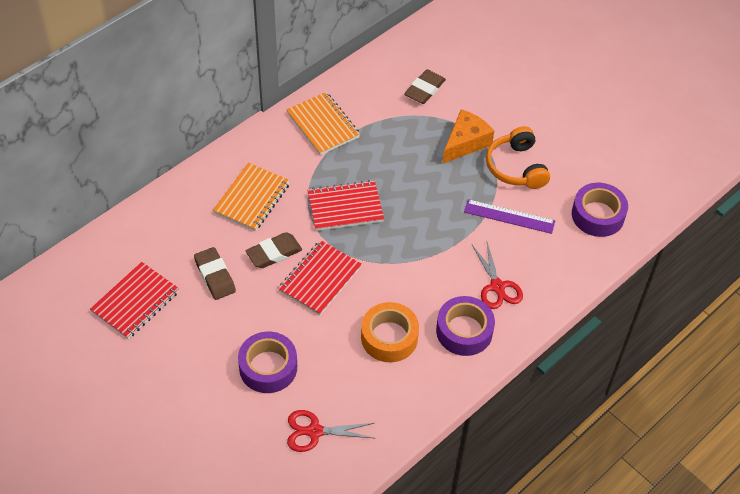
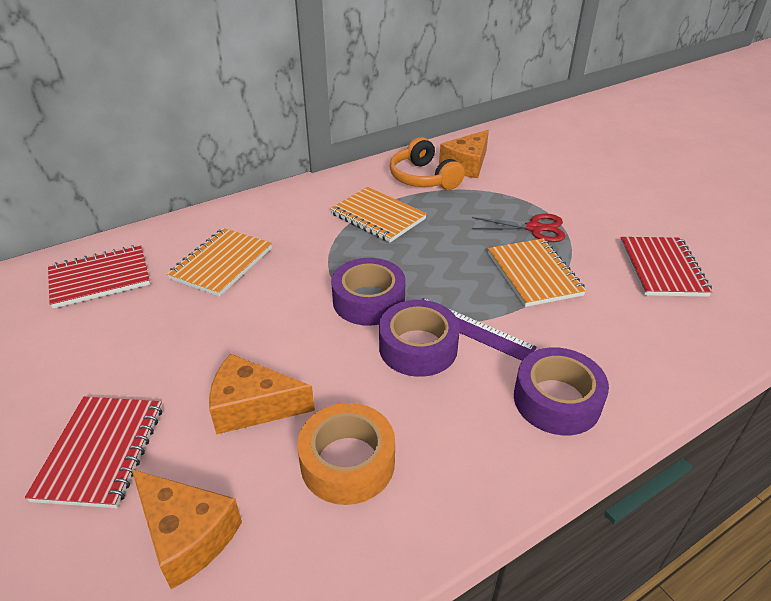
brown eraser: 3 -> 0
orange cheese: 1 -> 3
orange notebook: 2 -> 3
red scissors: 2 -> 1

